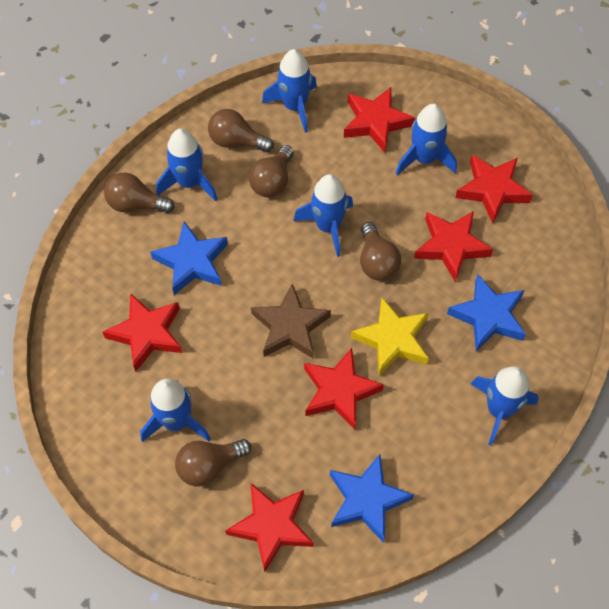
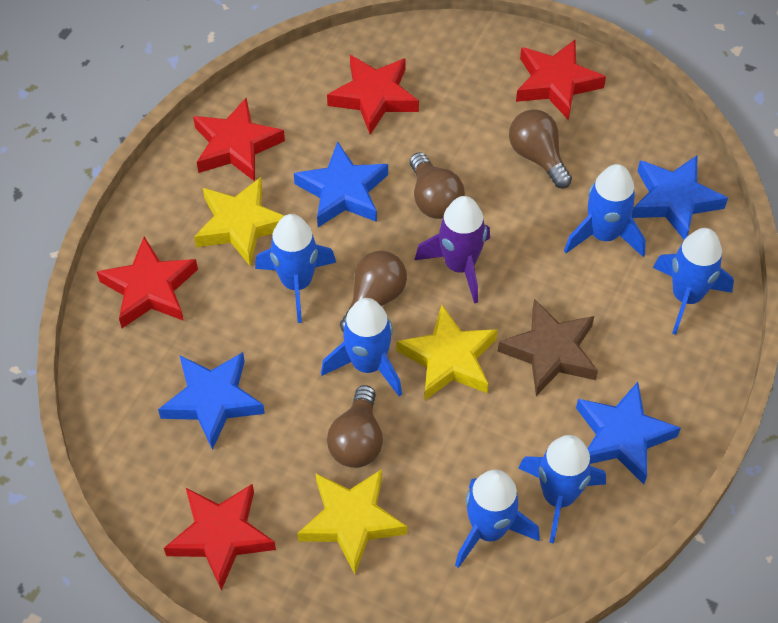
blue star: 3 -> 4
brown light bulb: 5 -> 4
purple rocket: 0 -> 1
red star: 6 -> 5
yellow star: 1 -> 3

